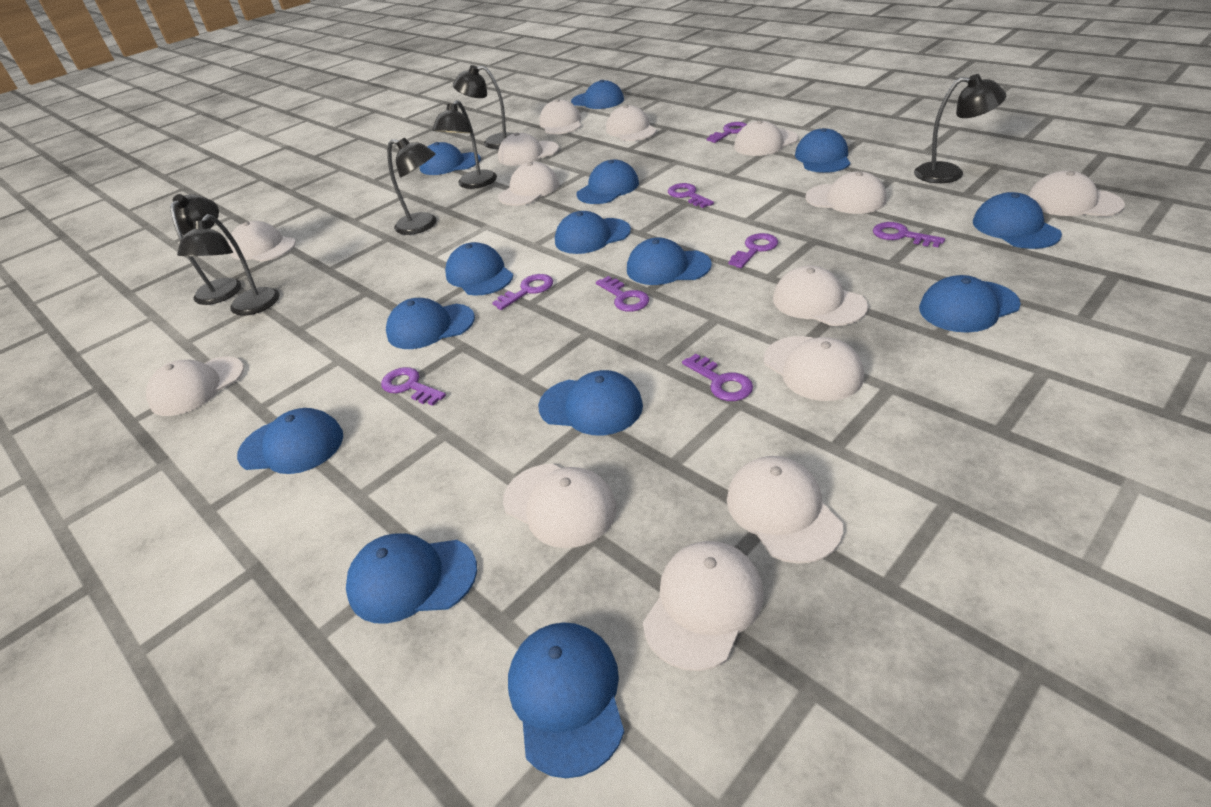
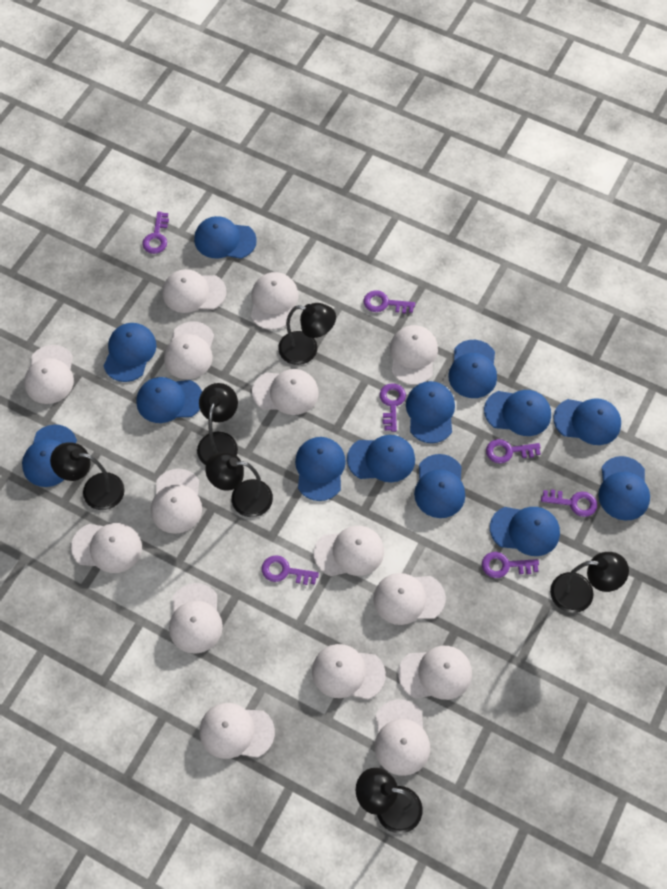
blue cap: 14 -> 13
purple key: 8 -> 7
white cap: 14 -> 15

